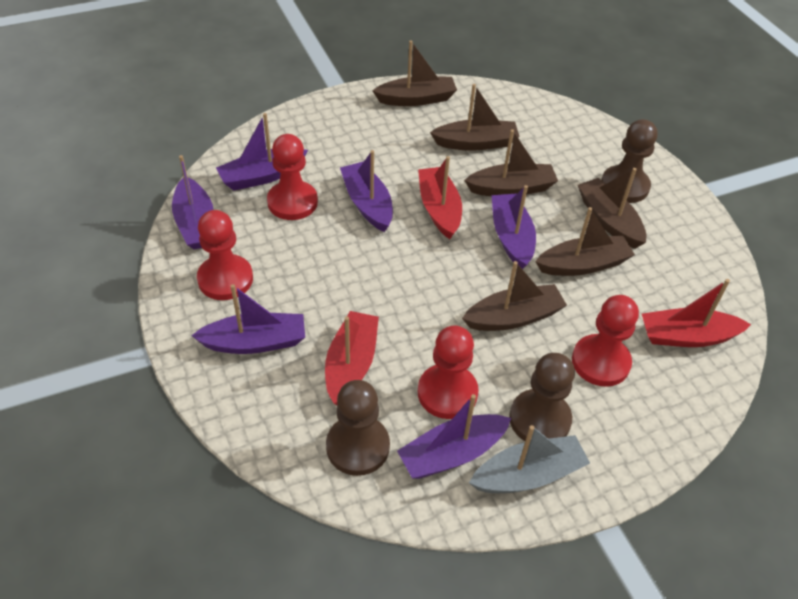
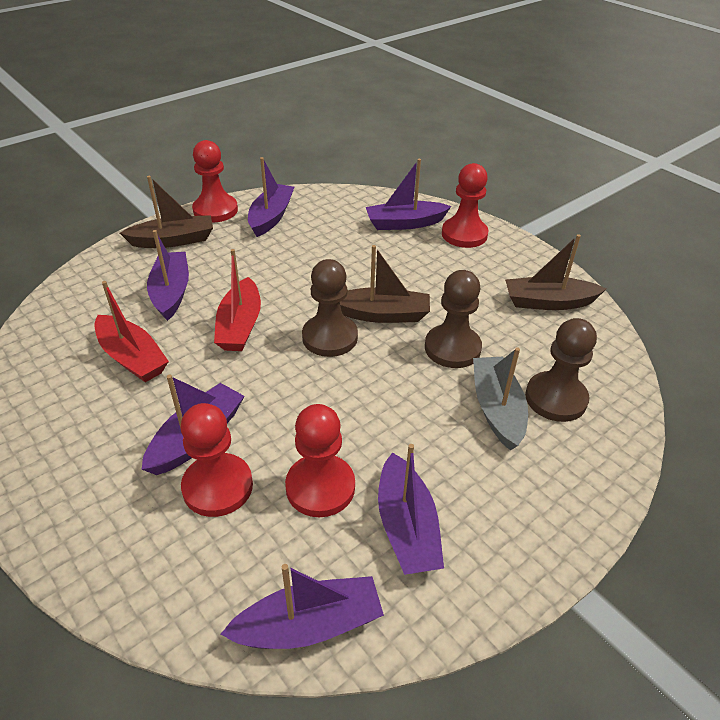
brown boat: 6 -> 3
red boat: 3 -> 2

